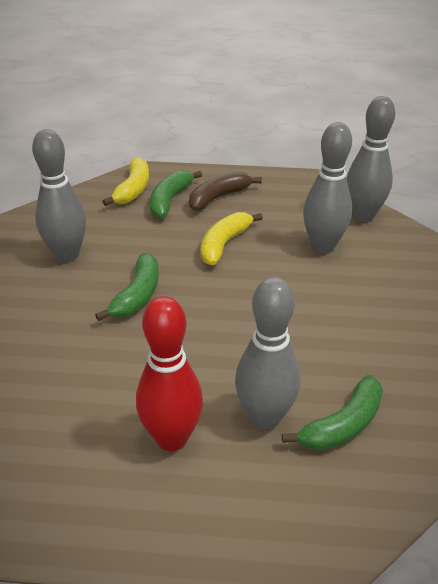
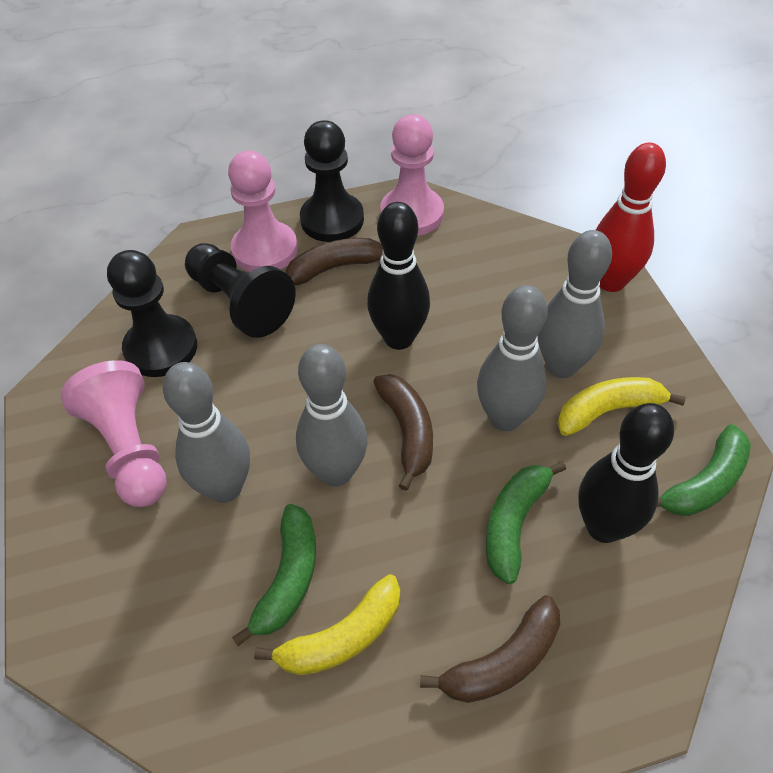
black bowling pin: 0 -> 2
black pawn: 0 -> 3
brown banana: 1 -> 3
pink pawn: 0 -> 3

